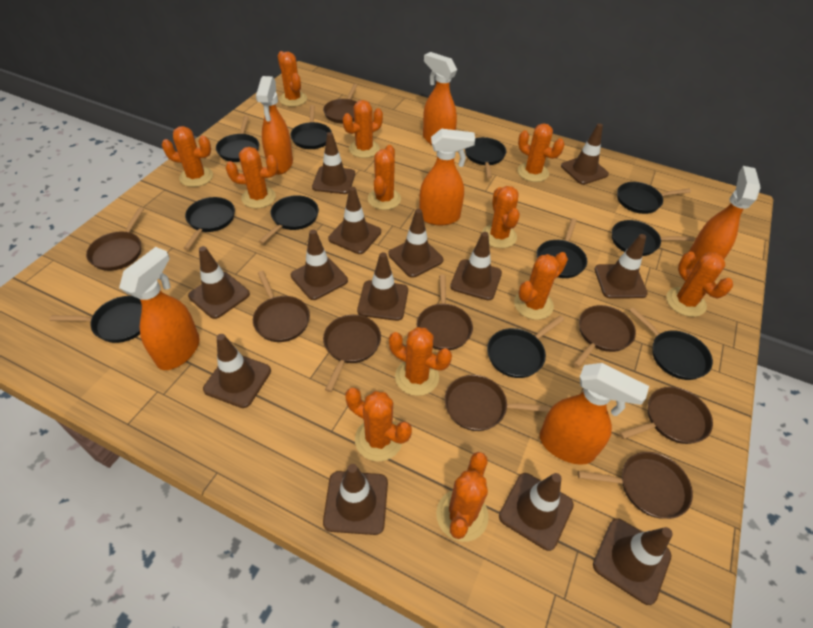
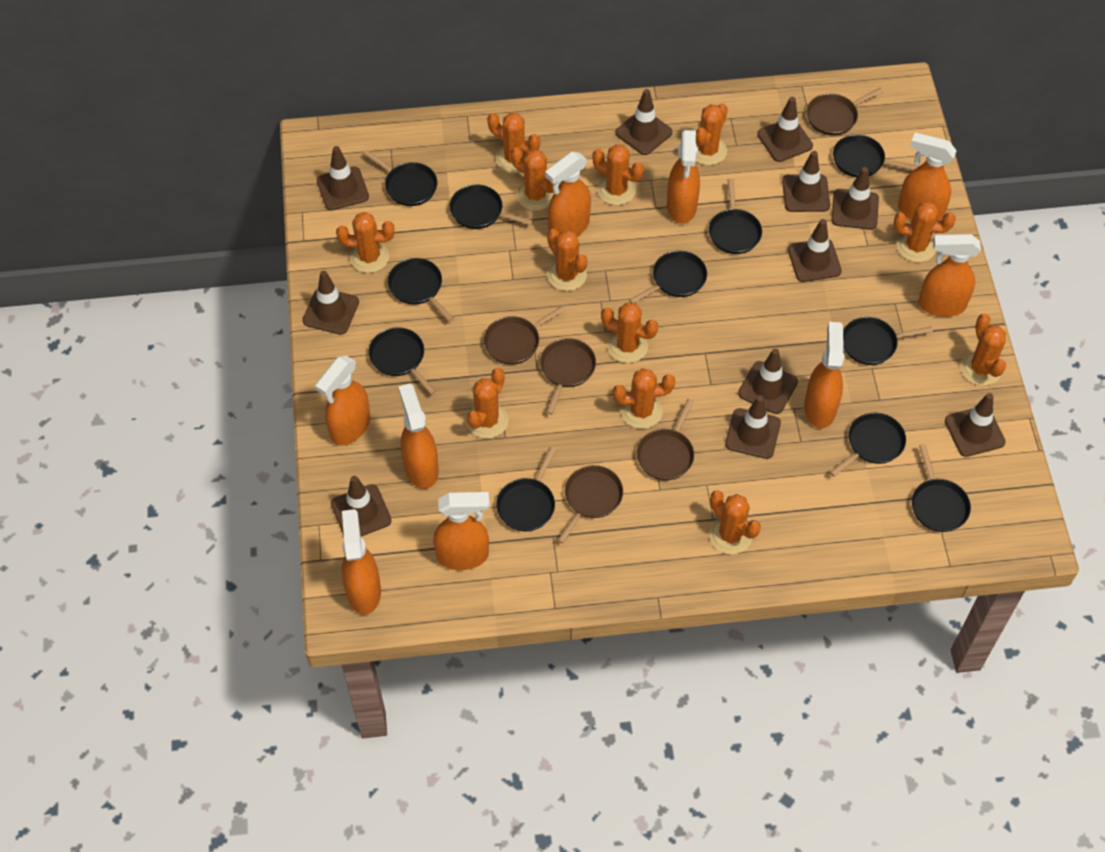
brown pan: 9 -> 5
brown traffic cone: 13 -> 11
orange spray bottle: 6 -> 9

